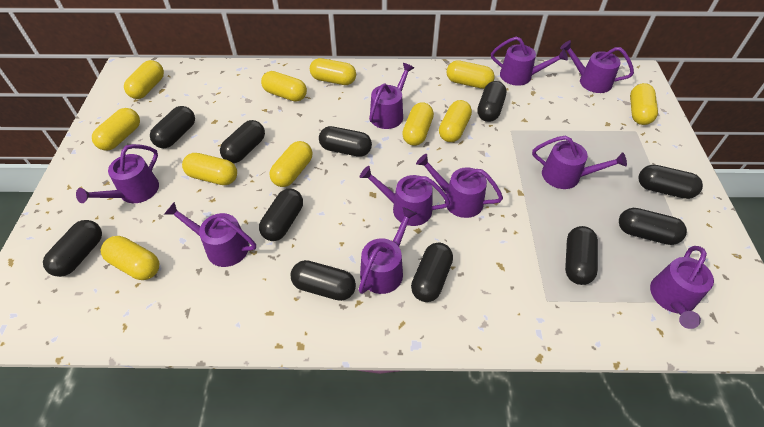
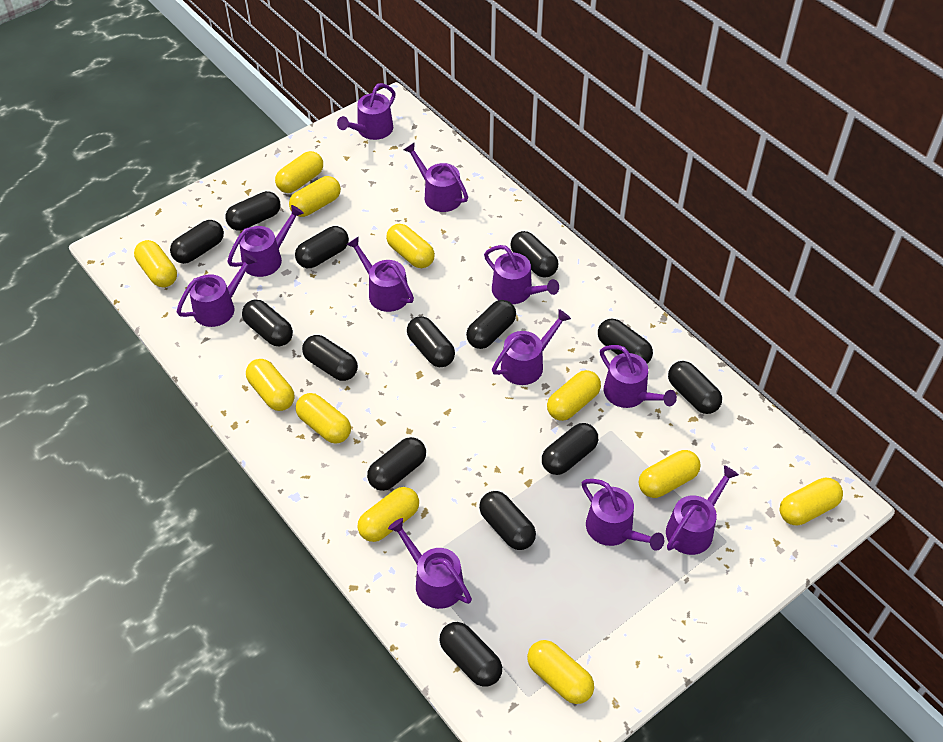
black capsule: 11 -> 14
purple watering can: 10 -> 11

